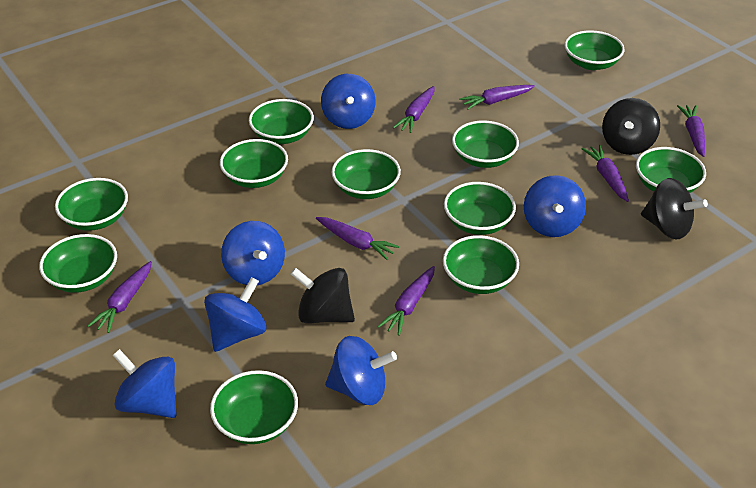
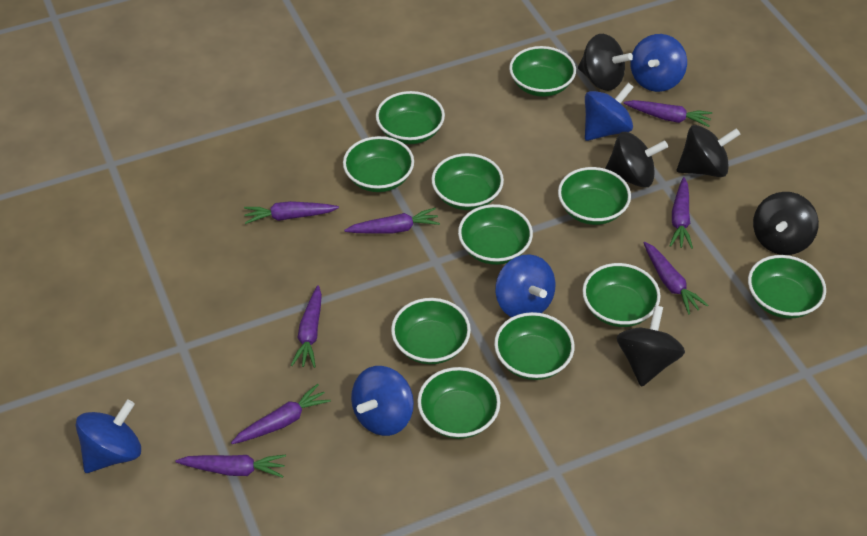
black spinning top: 3 -> 5
blue spinning top: 6 -> 5
purple carrot: 7 -> 8

